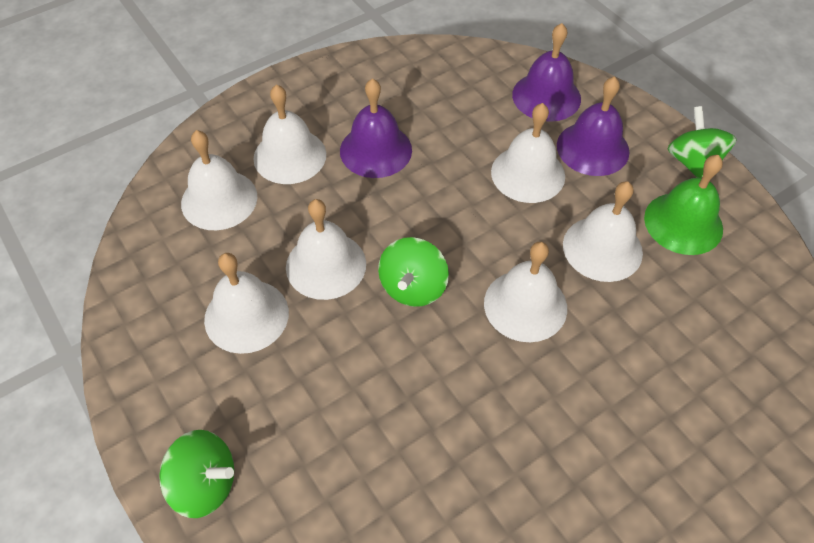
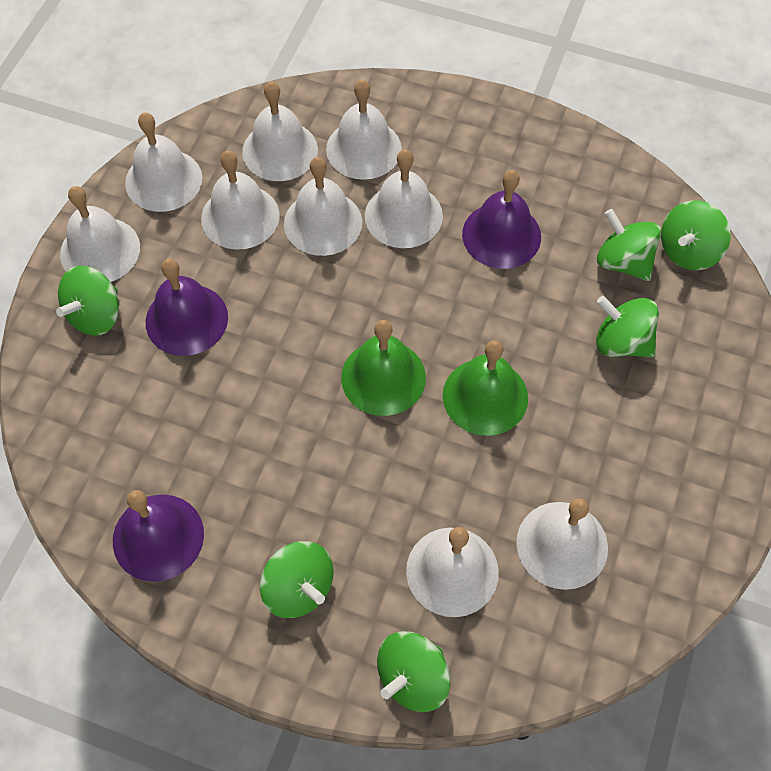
green bell: 1 -> 2
green spinning top: 3 -> 6
white bell: 7 -> 9

